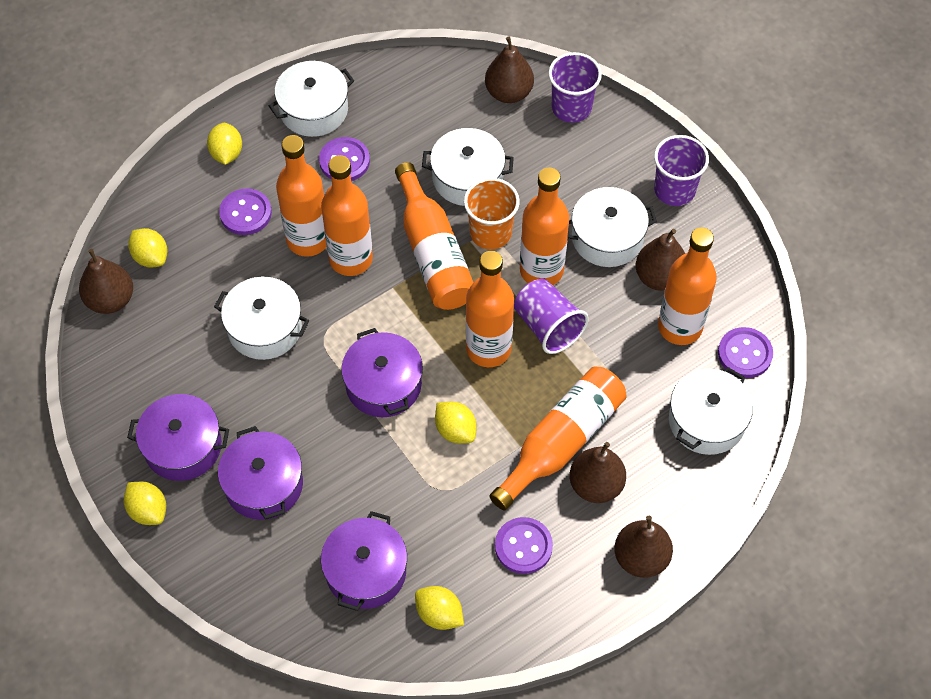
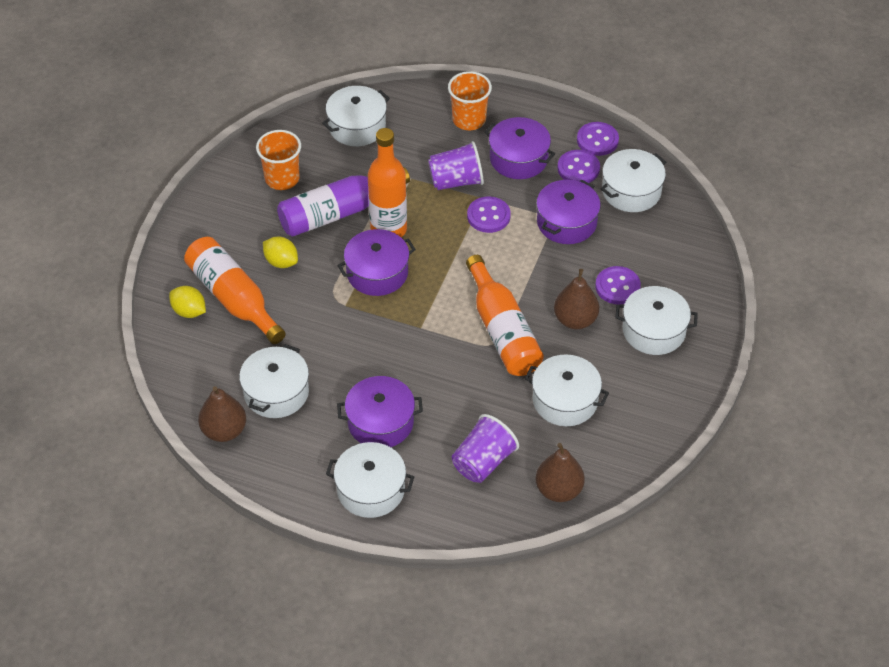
brown pear: 5 -> 3
orange bottle: 7 -> 3
orange cup: 1 -> 2
purple bottle: 0 -> 1
purple cup: 3 -> 2
white pot: 5 -> 6
yellow lemon: 5 -> 2

